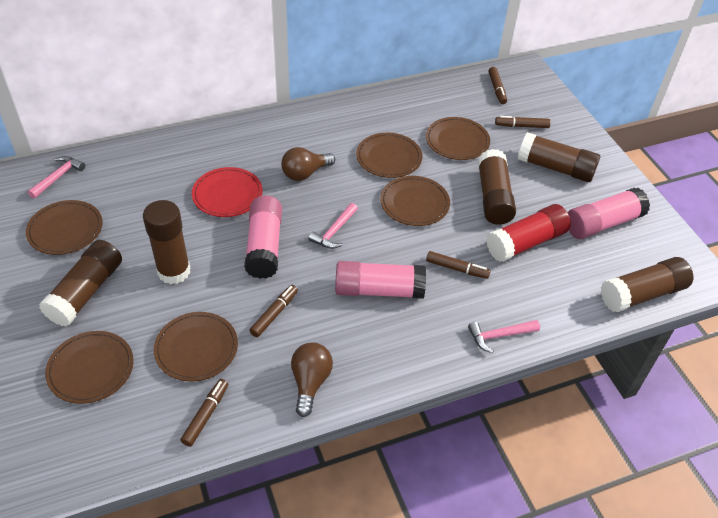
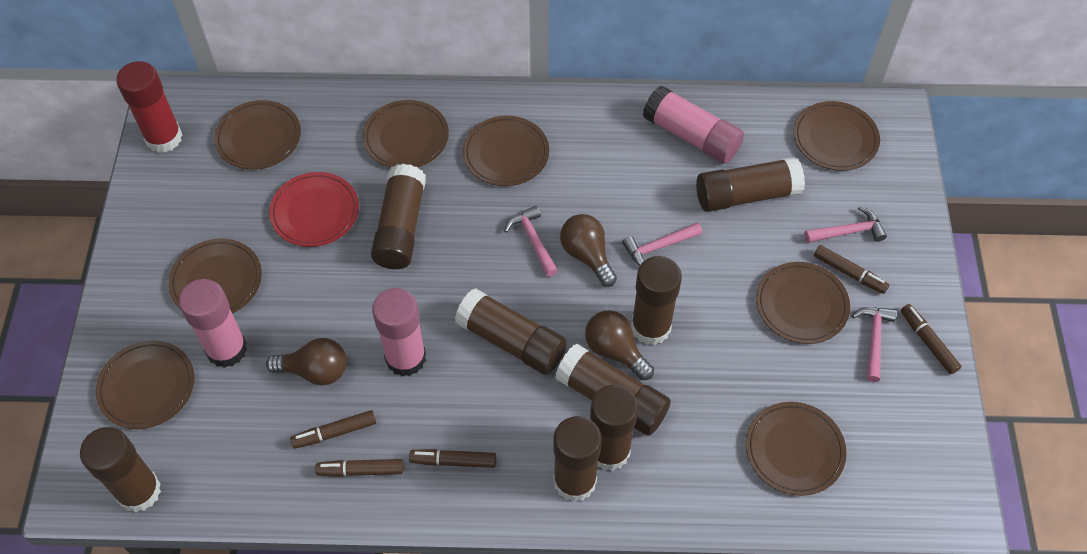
brown glue stick: 5 -> 8
brown light bulb: 2 -> 3
brown plate: 6 -> 8
pink hammer: 3 -> 4

